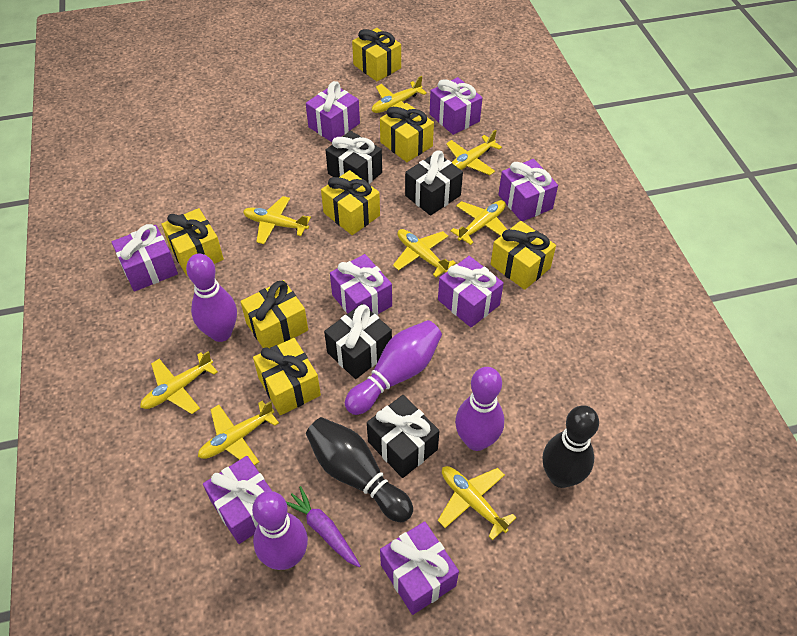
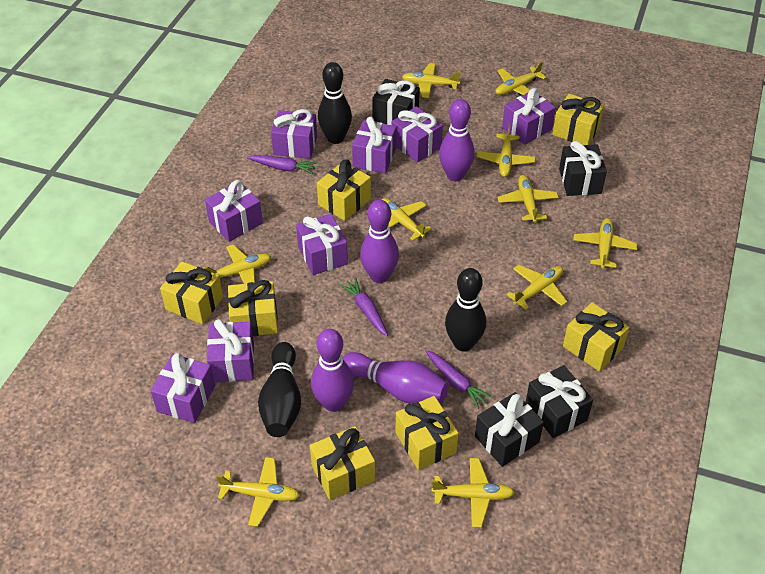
black bowling pin: 2 -> 3
purple carrot: 1 -> 3
yellow plane: 8 -> 10

